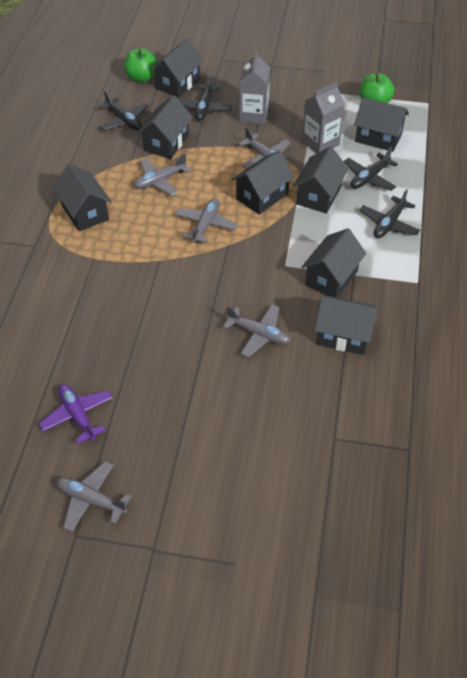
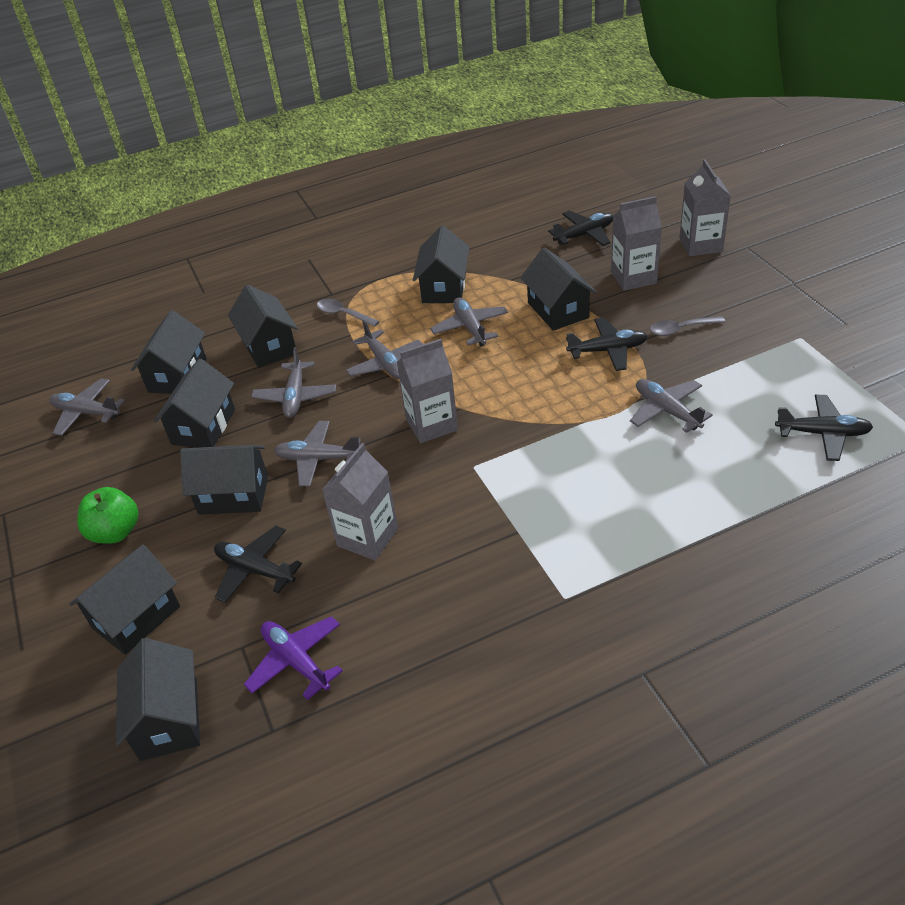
green apple: 2 -> 1
grey carton: 2 -> 4
grey plane: 5 -> 6
grey spoon: 0 -> 2

